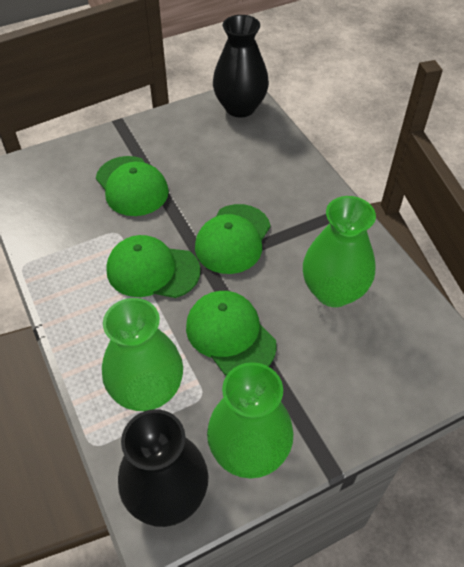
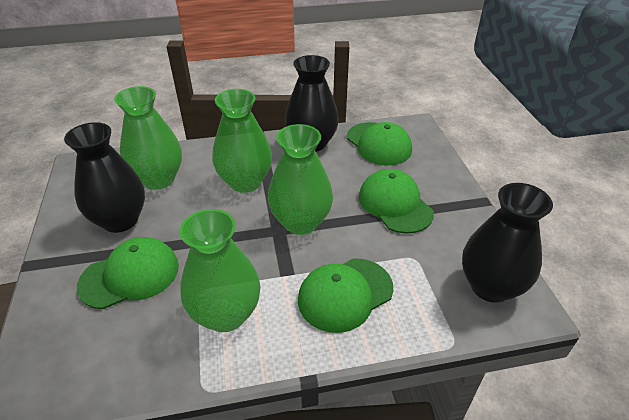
black vase: 2 -> 3
green vase: 3 -> 4

